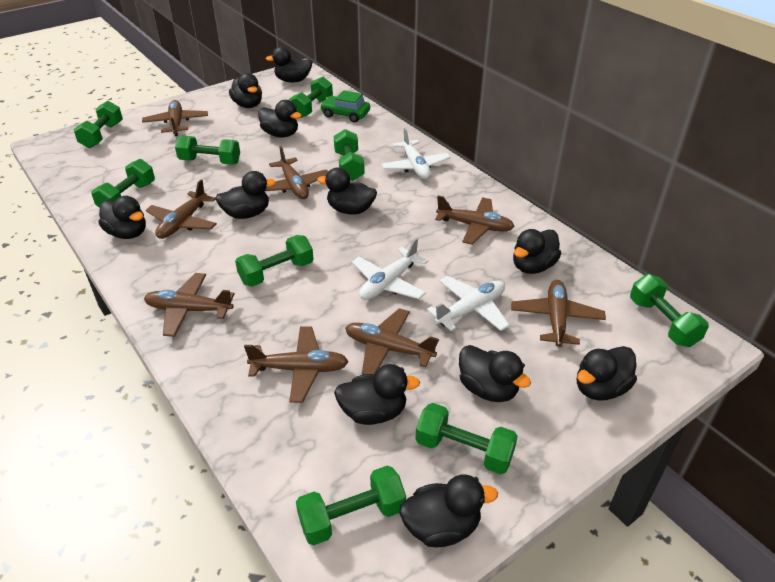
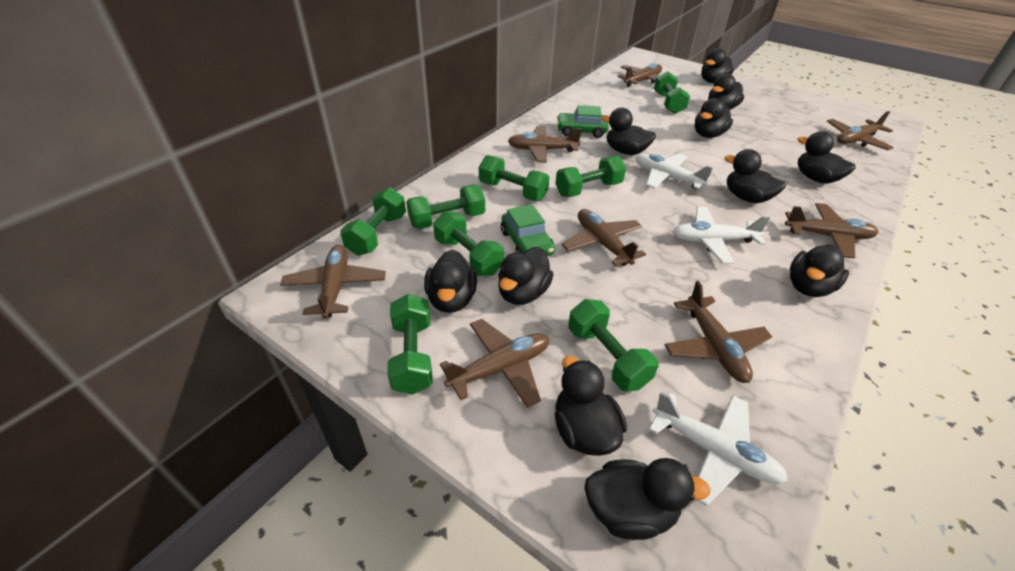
green car: 1 -> 2
green dumbbell: 9 -> 8

